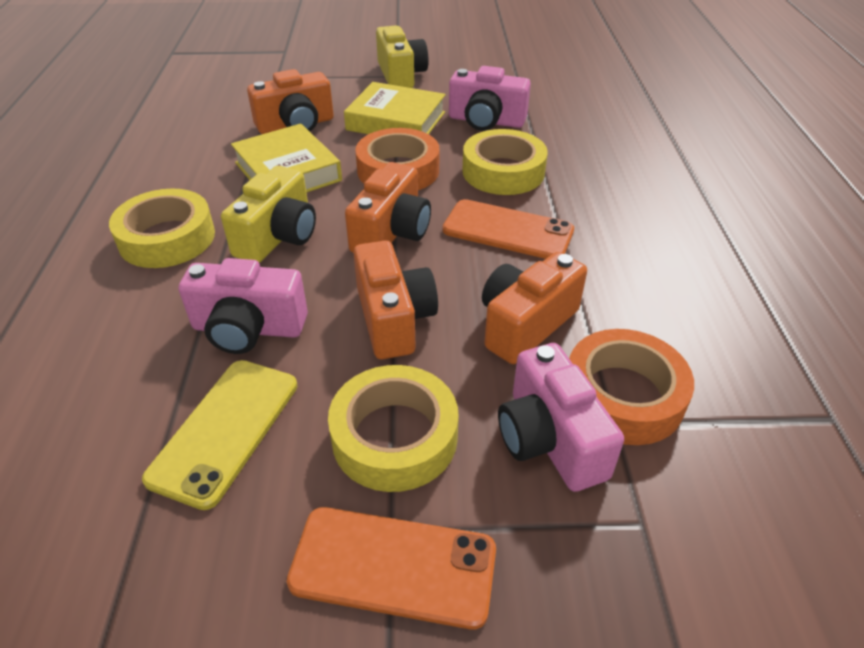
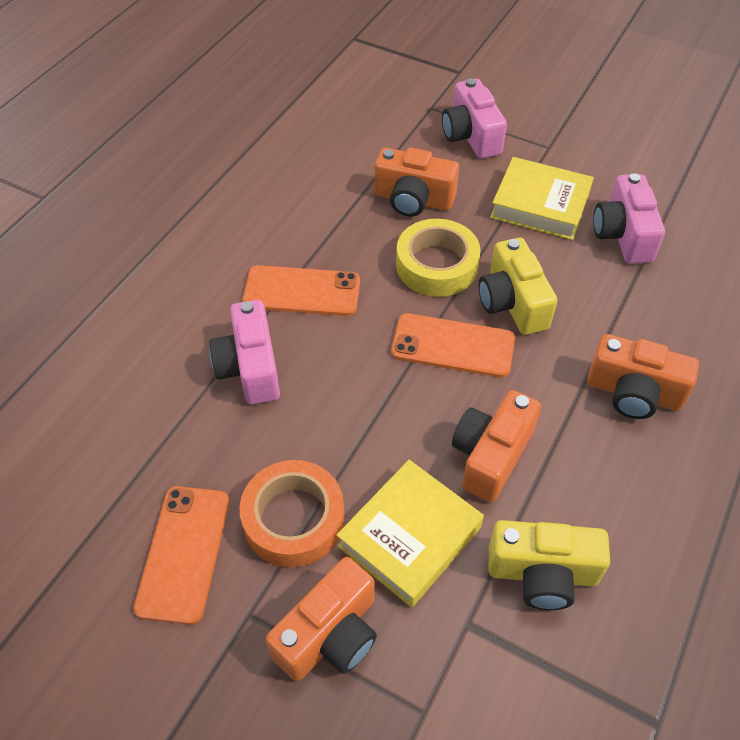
orange phone: 2 -> 3
orange tape: 2 -> 1
yellow phone: 1 -> 0
yellow tape: 3 -> 1

